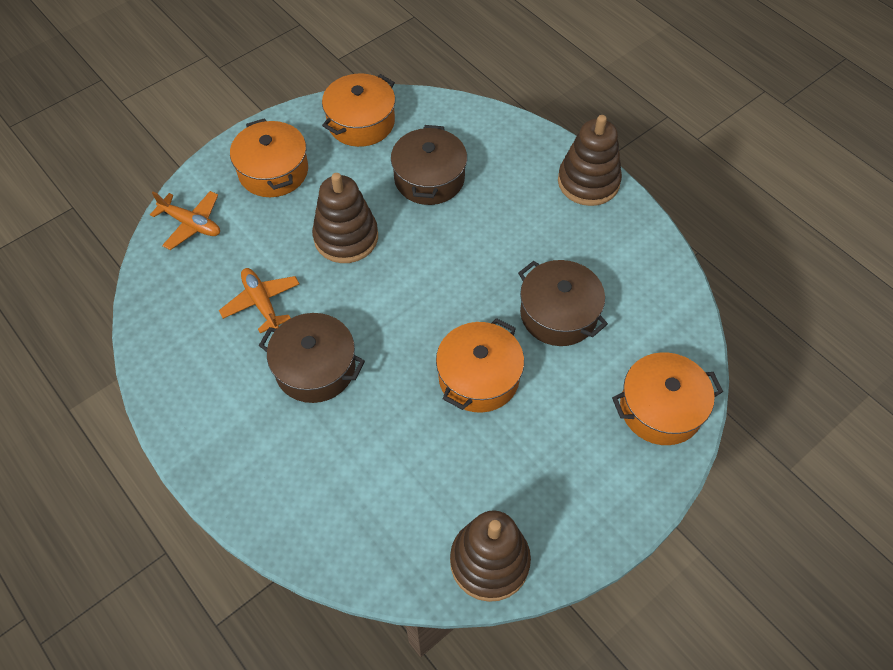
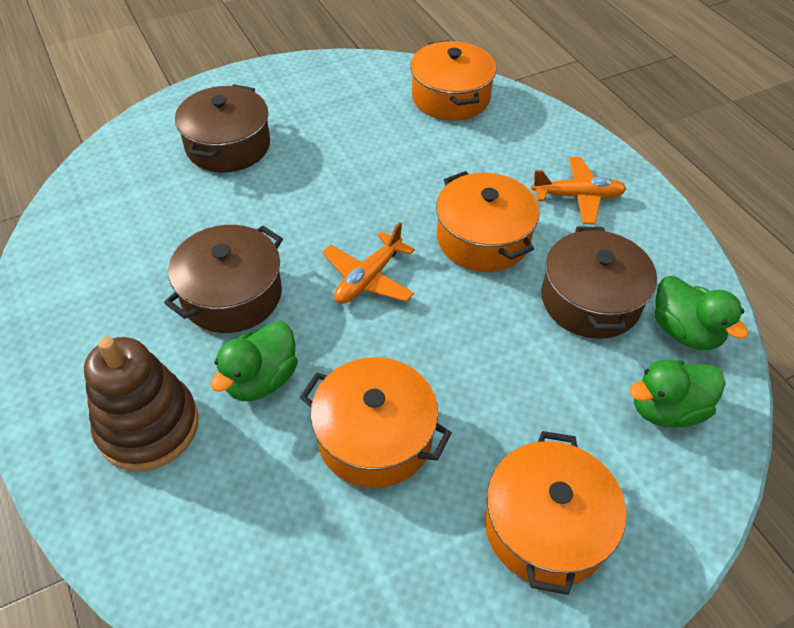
brown stacking toy: 3 -> 1
green duck: 0 -> 3

